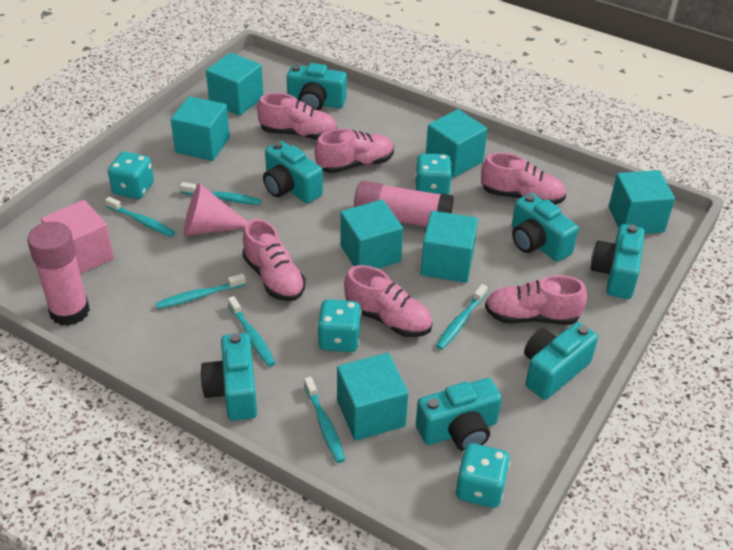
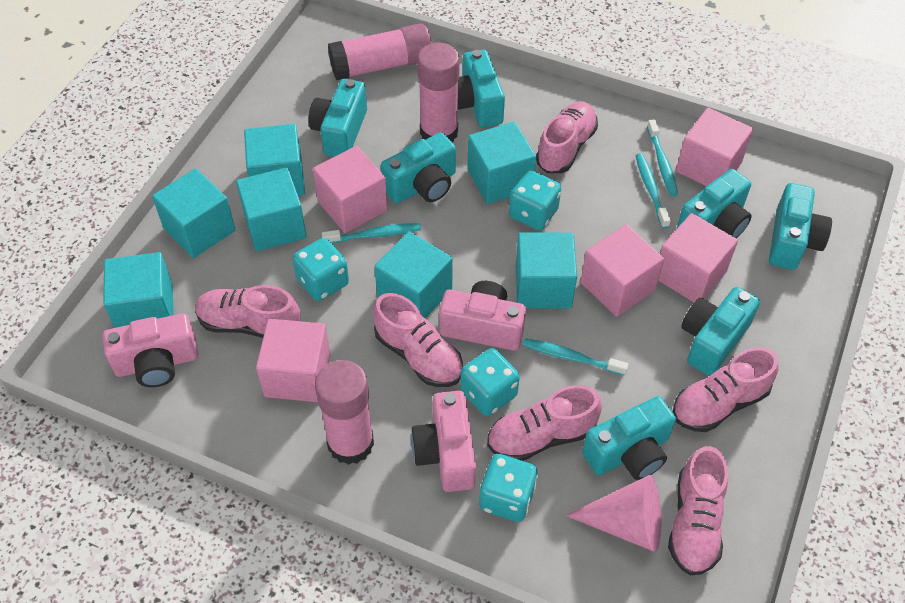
pink camera: 0 -> 3
pink cube: 1 -> 5
pink glue stick: 2 -> 3
turquoise toothbrush: 6 -> 4

